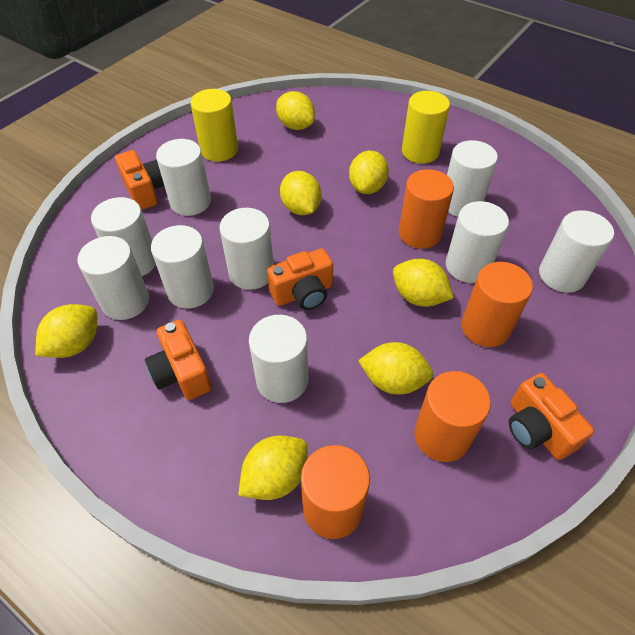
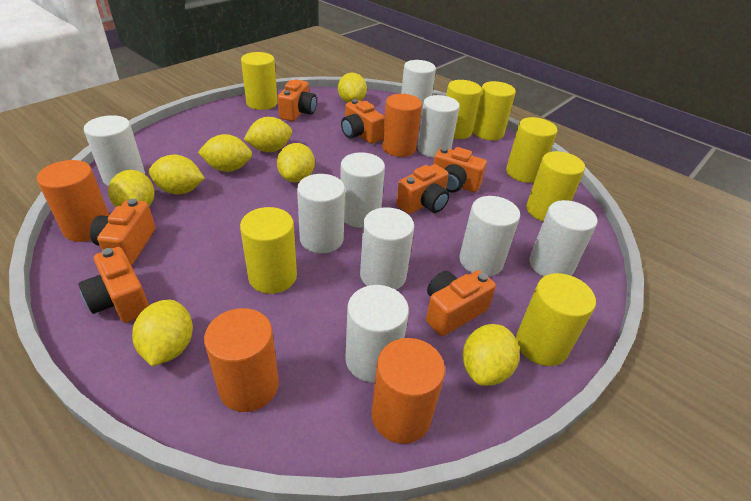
orange camera: 4 -> 7
yellow cylinder: 2 -> 7
yellow lemon: 7 -> 8

